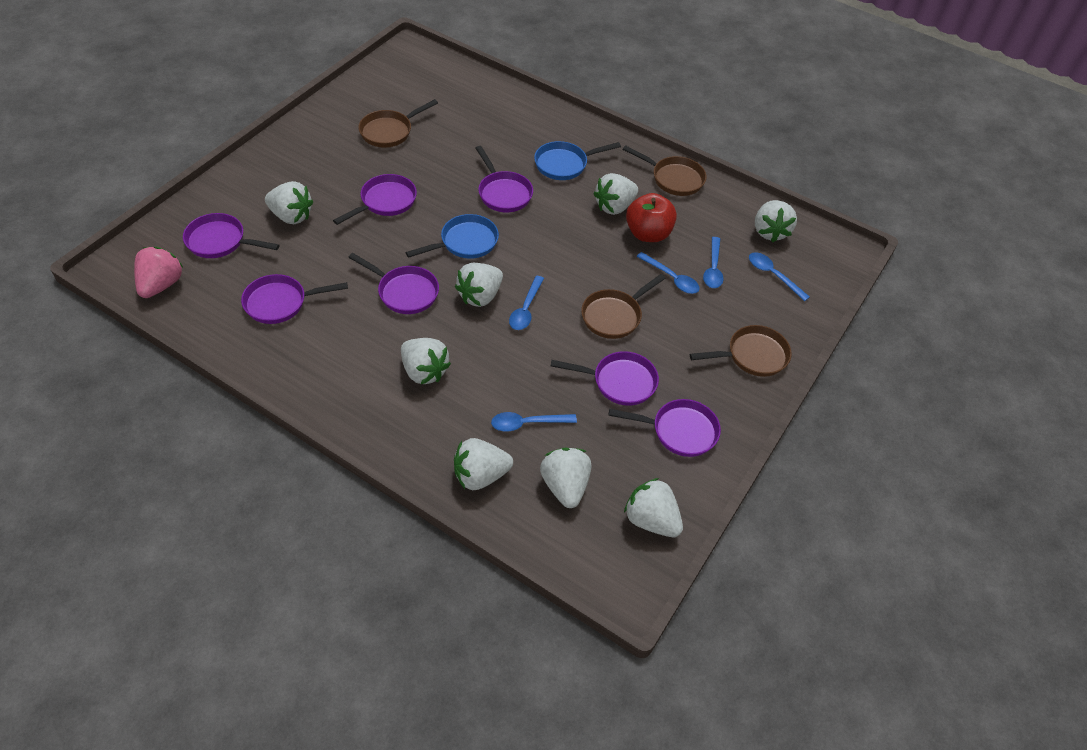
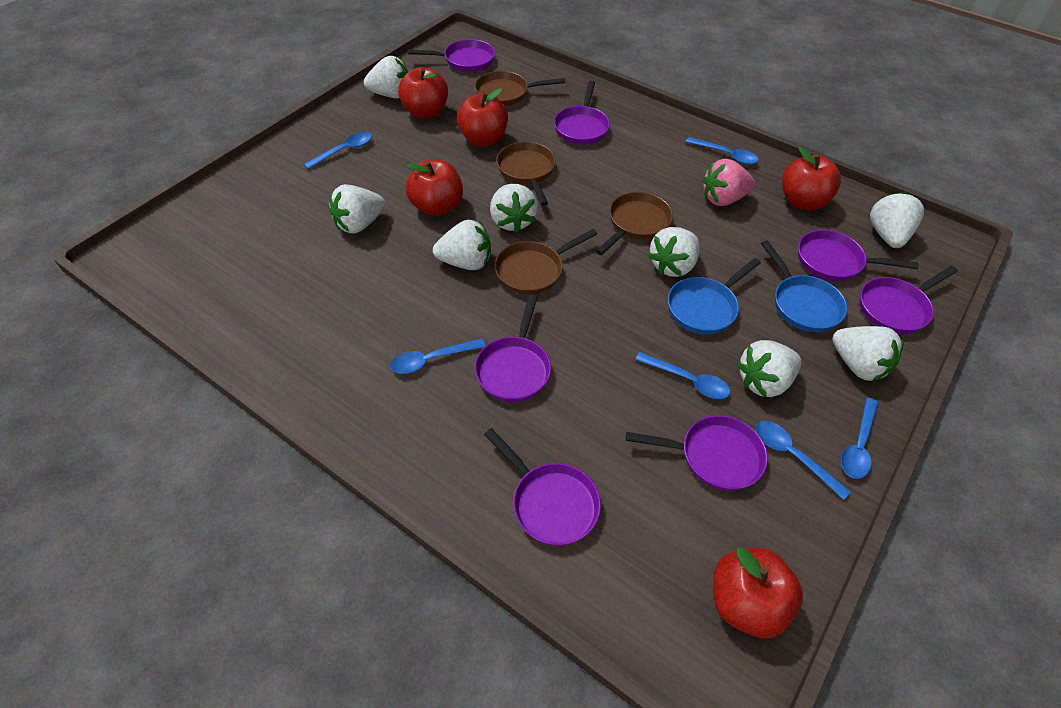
blue spoon: 5 -> 6
red apple: 1 -> 5

